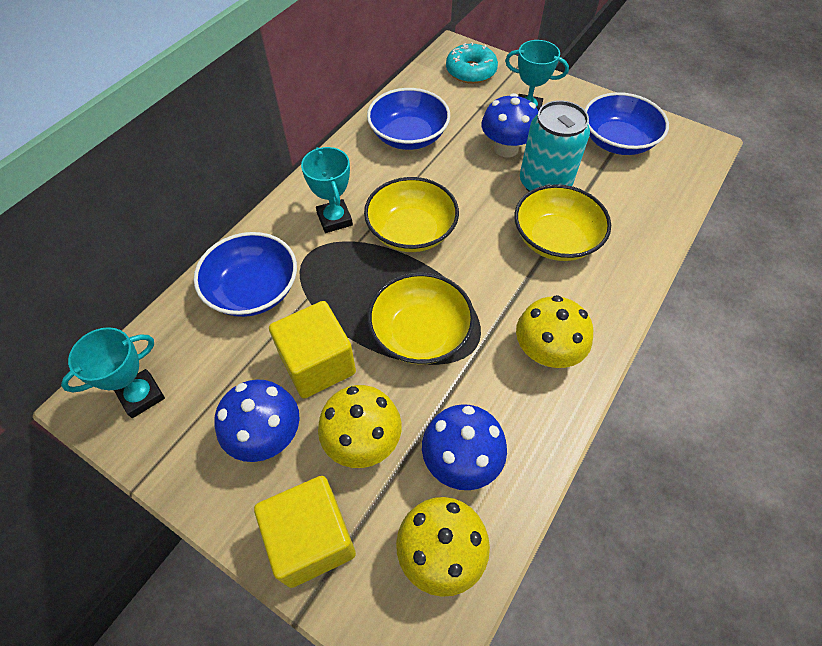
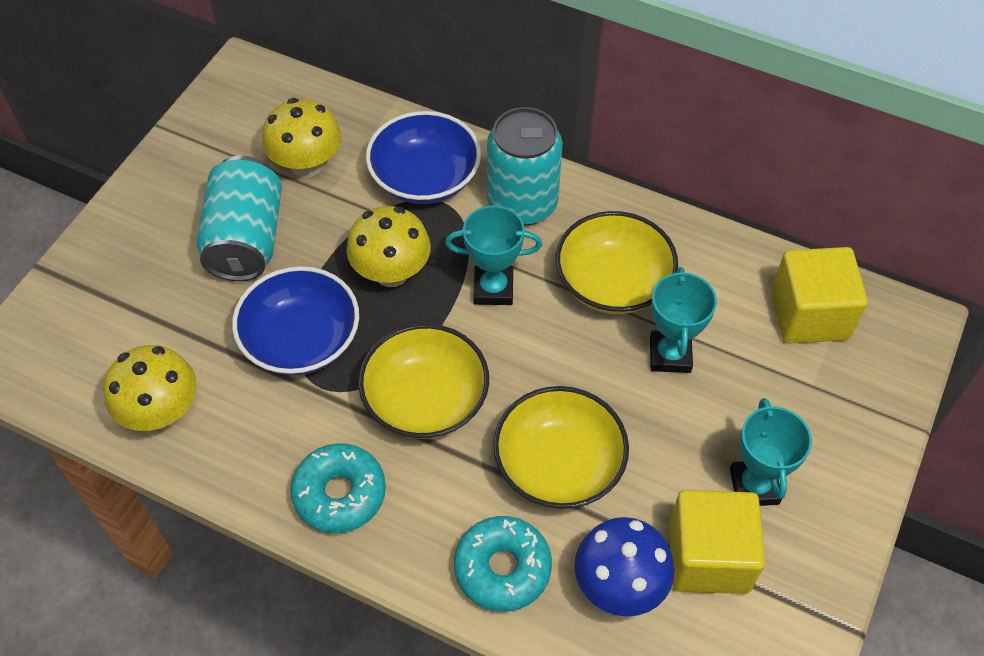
blue bowl: 3 -> 2
blue mushroom: 3 -> 1
turquoise can: 1 -> 2
turquoise donut: 1 -> 2

